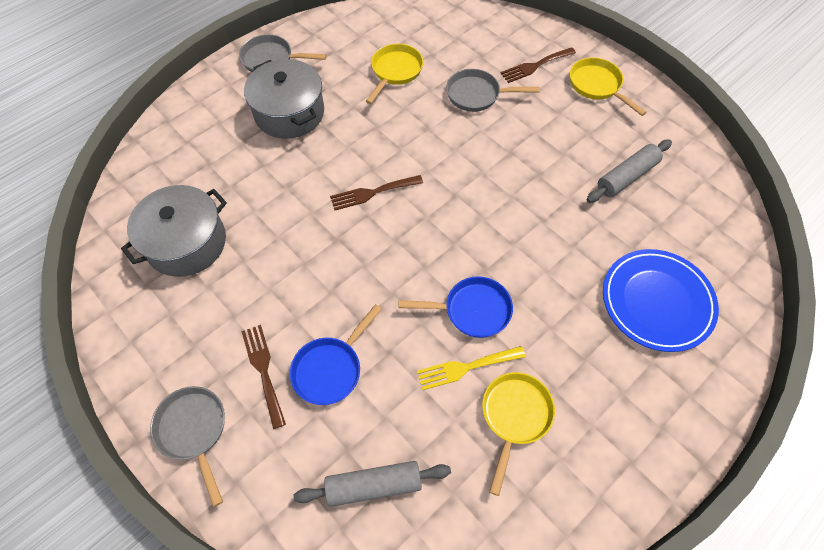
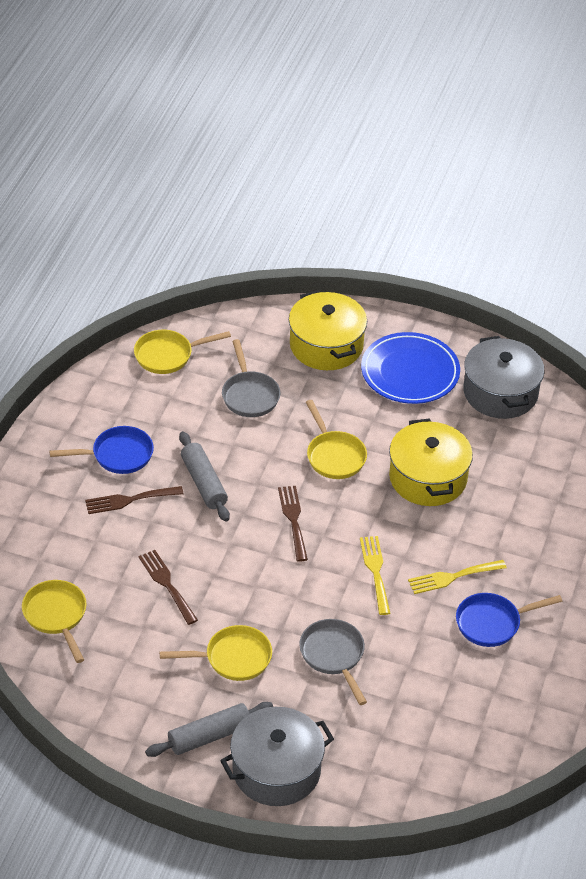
grey pan: 3 -> 2
yellow fork: 1 -> 2
yellow pan: 3 -> 4
yellow pot: 0 -> 2

